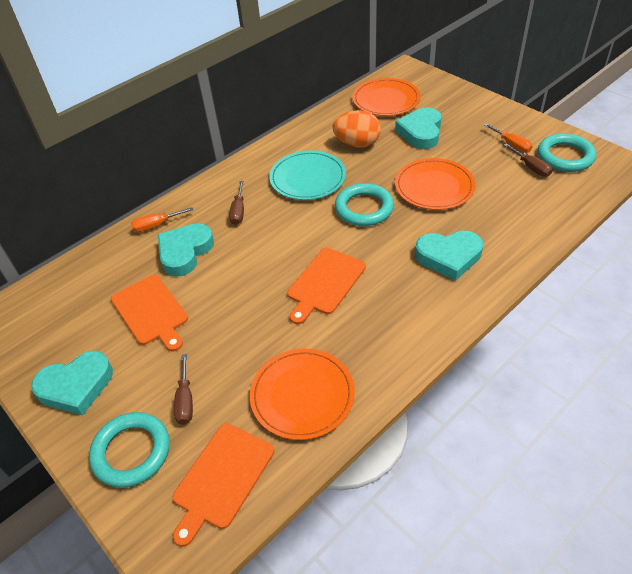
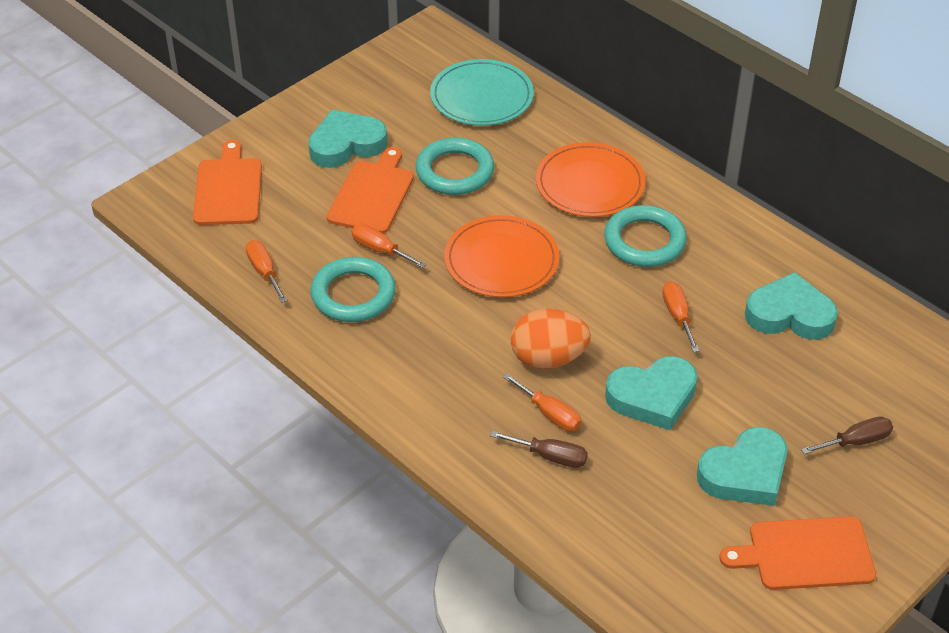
brown screwdriver: 3 -> 2
orange plate: 3 -> 2
orange screwdriver: 2 -> 4

